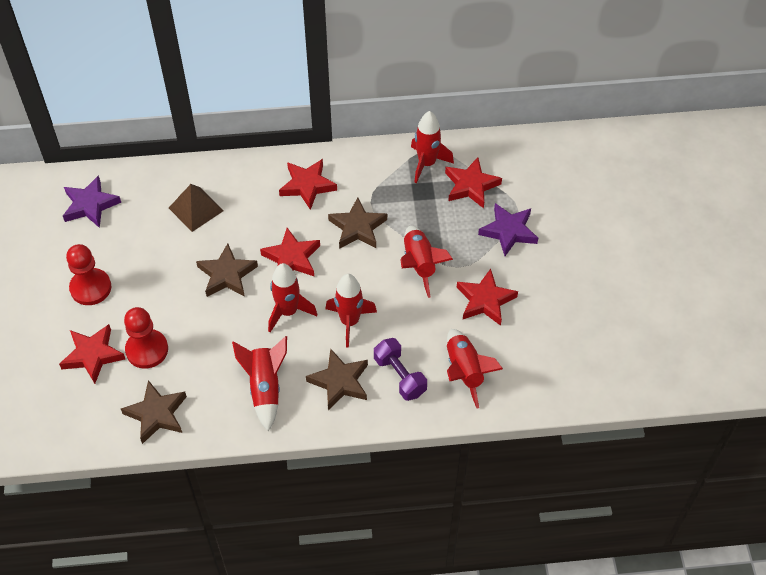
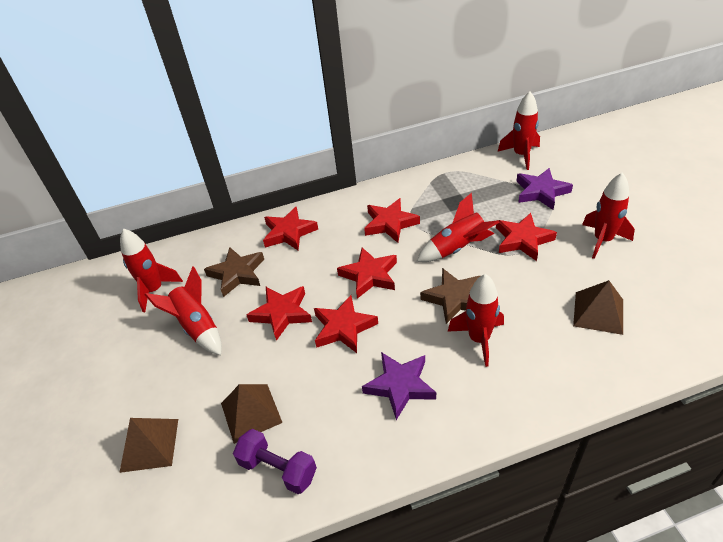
brown pyramid: 1 -> 3
brown star: 4 -> 2
red pawn: 2 -> 0
red star: 5 -> 6

